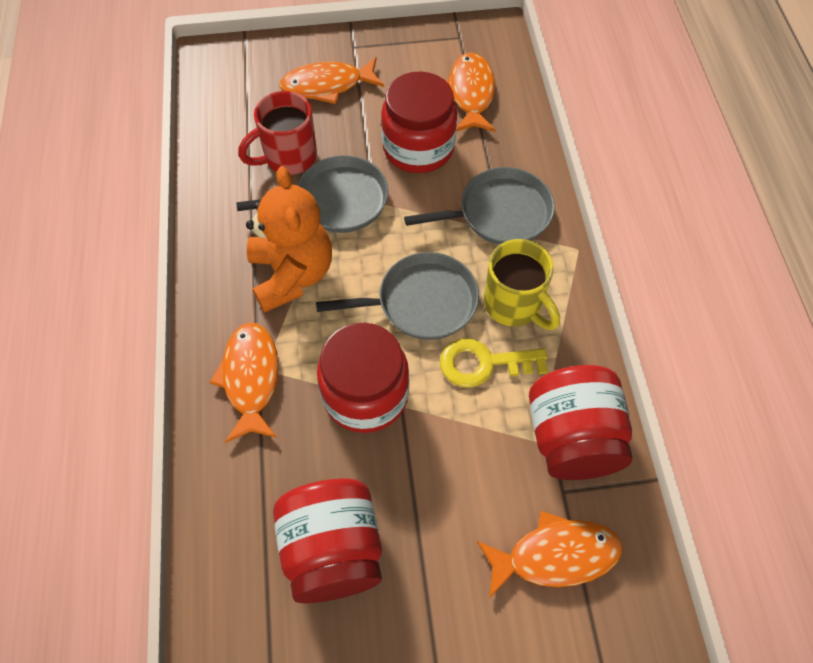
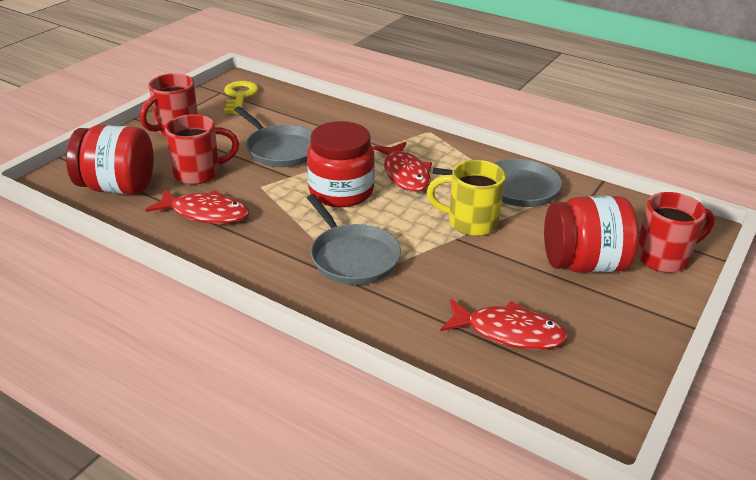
orange fish: 4 -> 0
orange teddy bear: 1 -> 0
red fish: 0 -> 3
red jar: 4 -> 3
red mug: 1 -> 3

